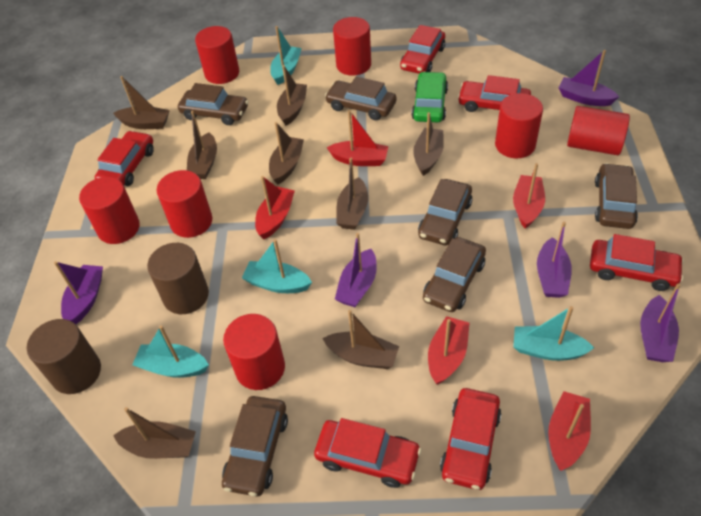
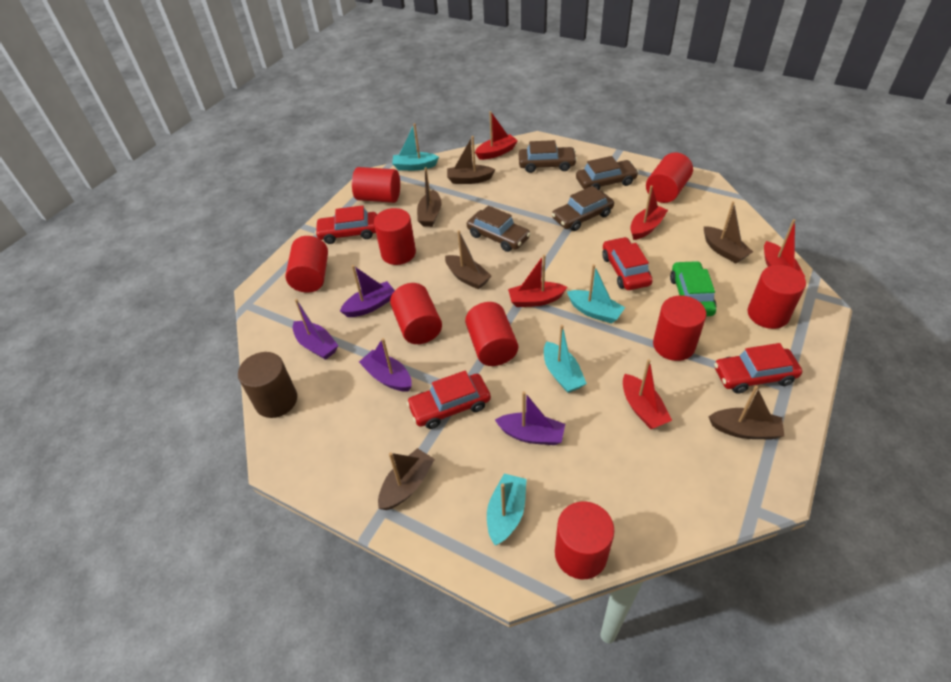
brown boat: 8 -> 6
brown car: 6 -> 4
brown cylinder: 2 -> 1
purple boat: 5 -> 4
red car: 6 -> 4
red cylinder: 7 -> 9

